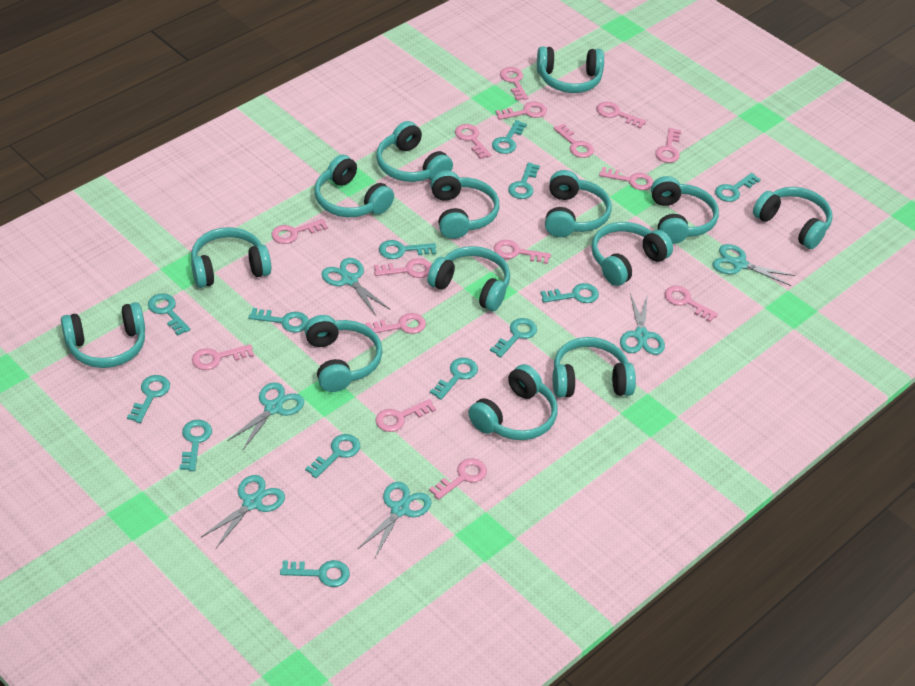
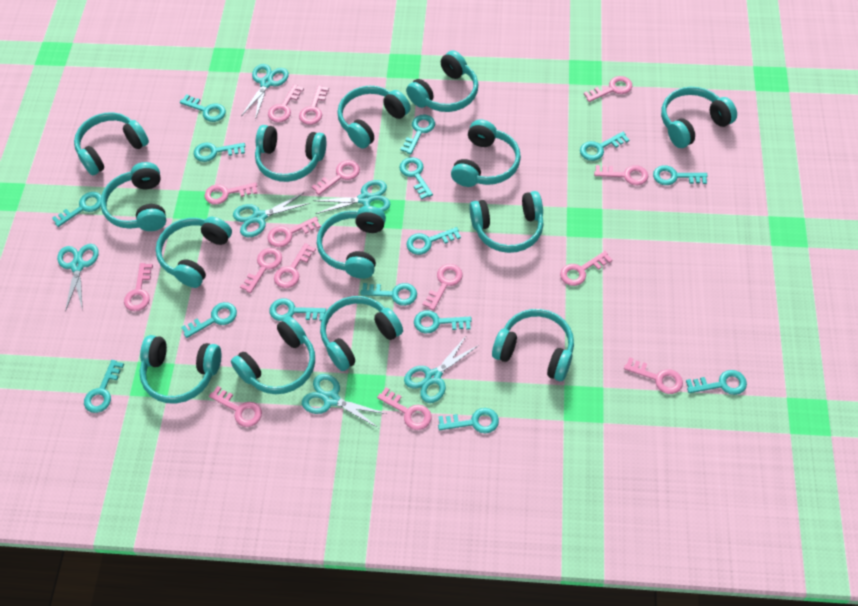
turquoise key: 13 -> 15

